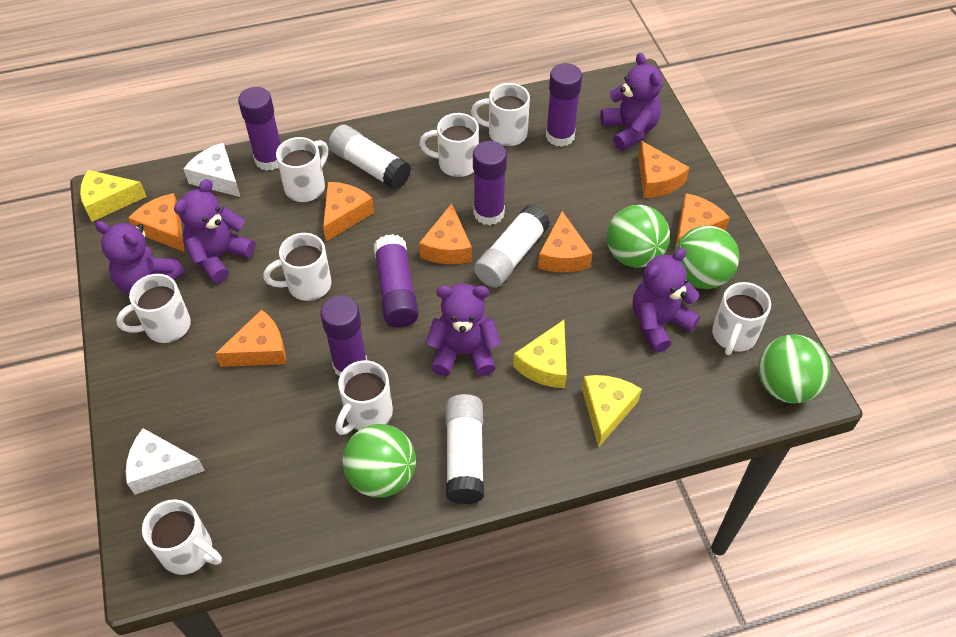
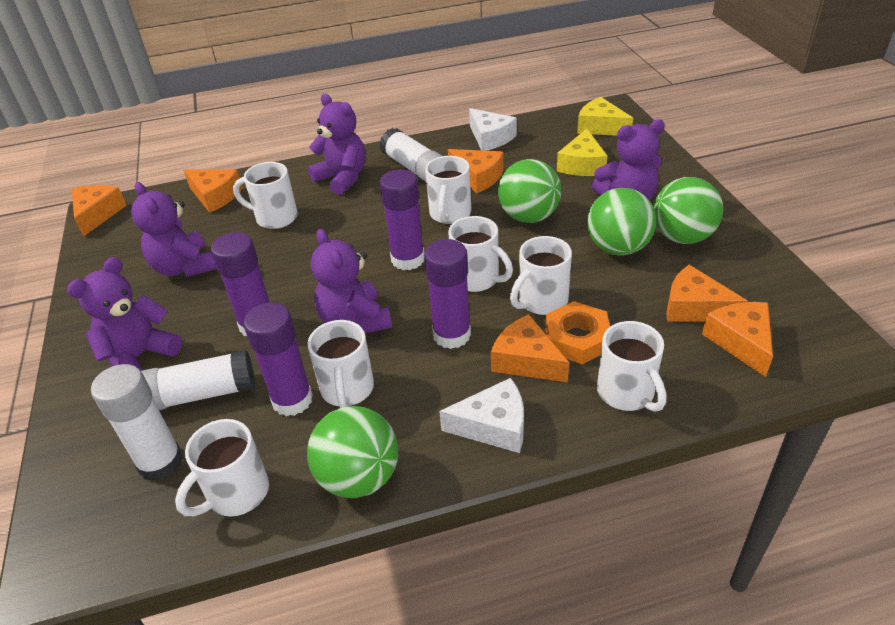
orange cheese: 7 -> 6
orange nut: 0 -> 1
purple glue stick: 5 -> 4
white mug: 8 -> 7
yellow cheese: 3 -> 2

